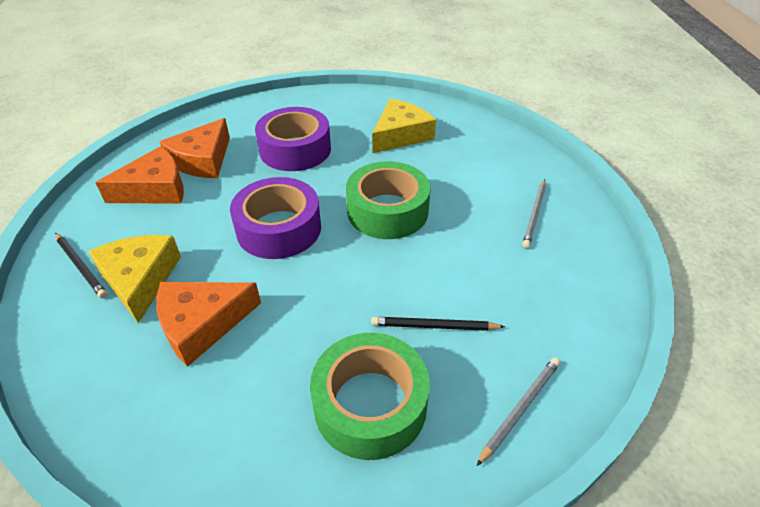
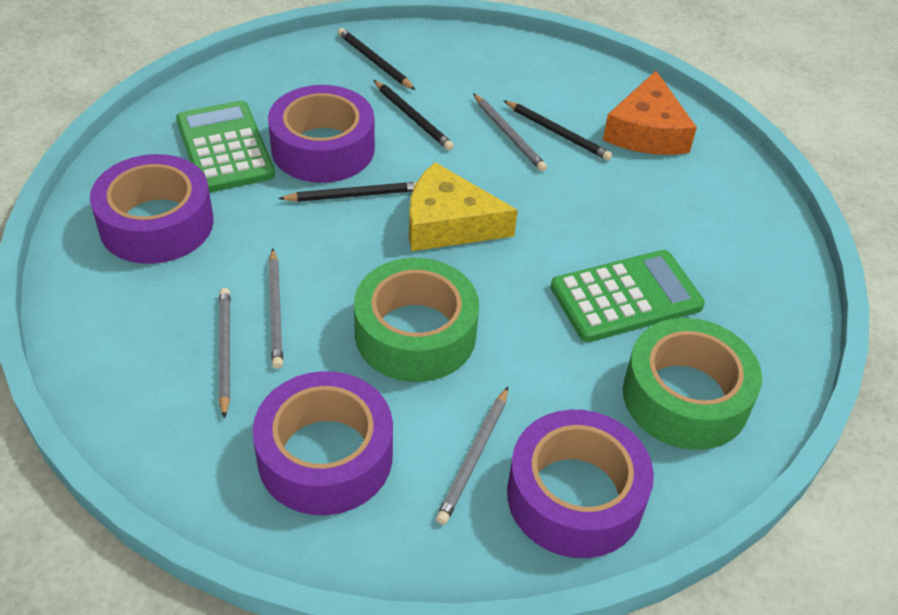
black pencil: 2 -> 4
green calculator: 0 -> 2
grey pencil: 2 -> 4
orange cheese: 3 -> 1
purple tape: 2 -> 4
yellow cheese: 2 -> 1

